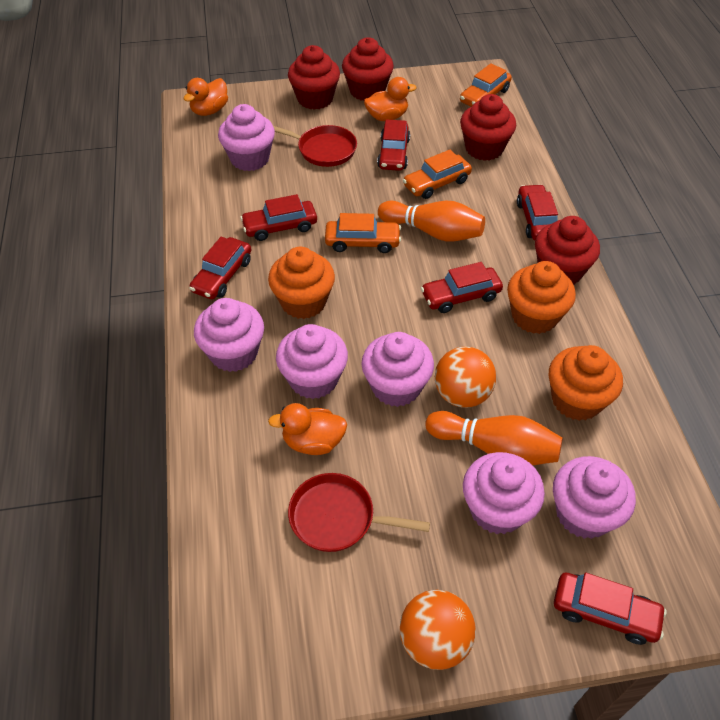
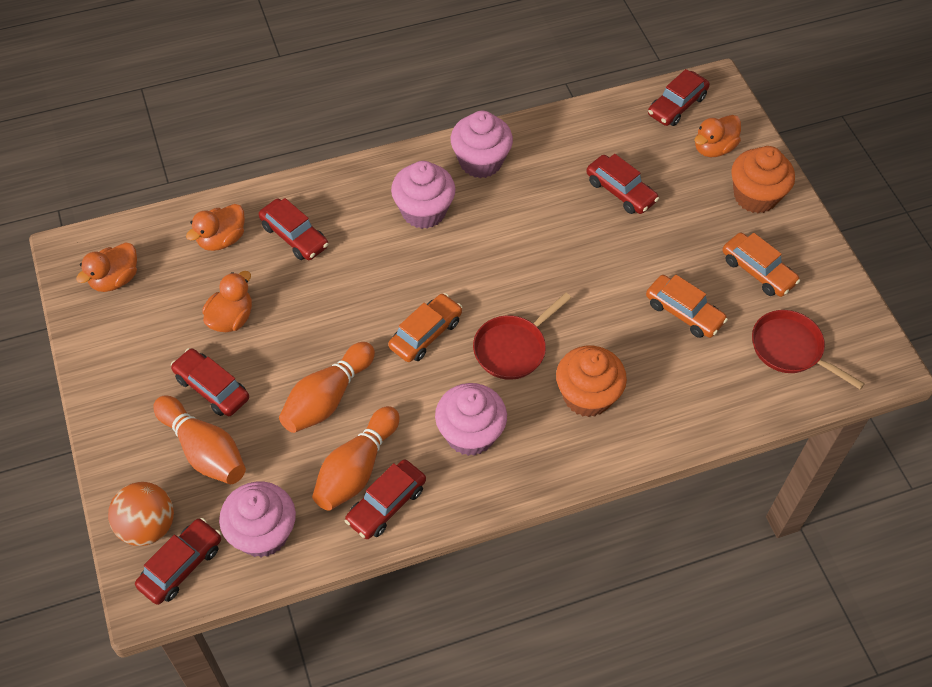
orange ball: 2 -> 1
orange bowling pin: 2 -> 3
orange cupcake: 3 -> 2
orange duck: 3 -> 4
pink cupcake: 6 -> 4
red cupcake: 4 -> 0

